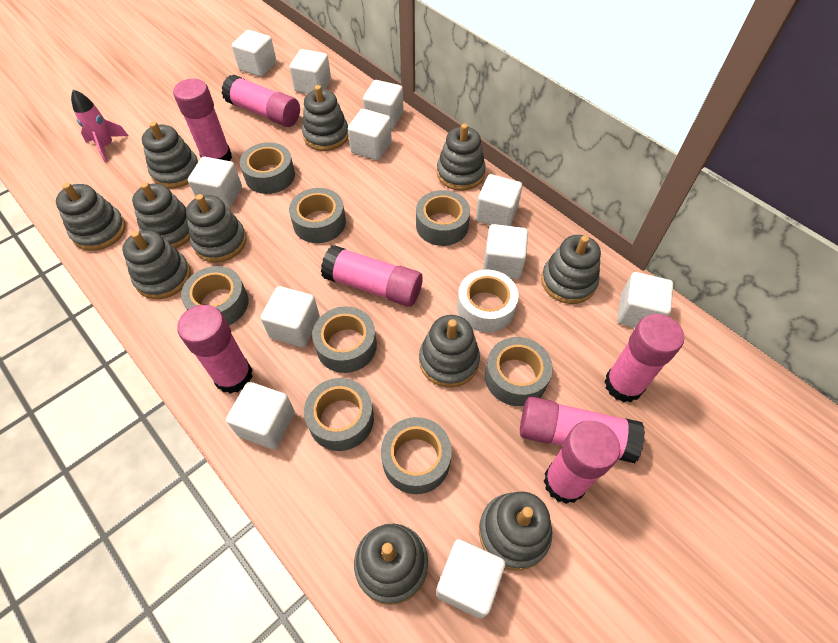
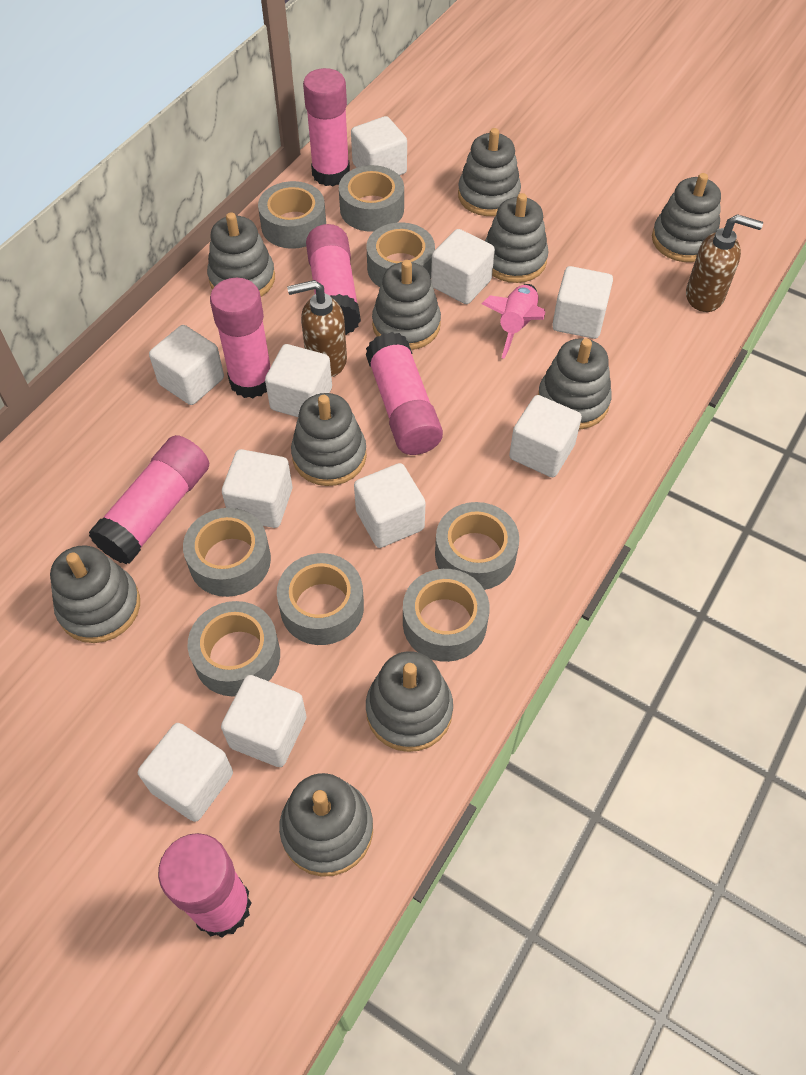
brown soap dispenser: 0 -> 2
grey stacking toy: 11 -> 10
pink glue stick: 7 -> 6
white cube: 11 -> 10
white tape: 1 -> 0

